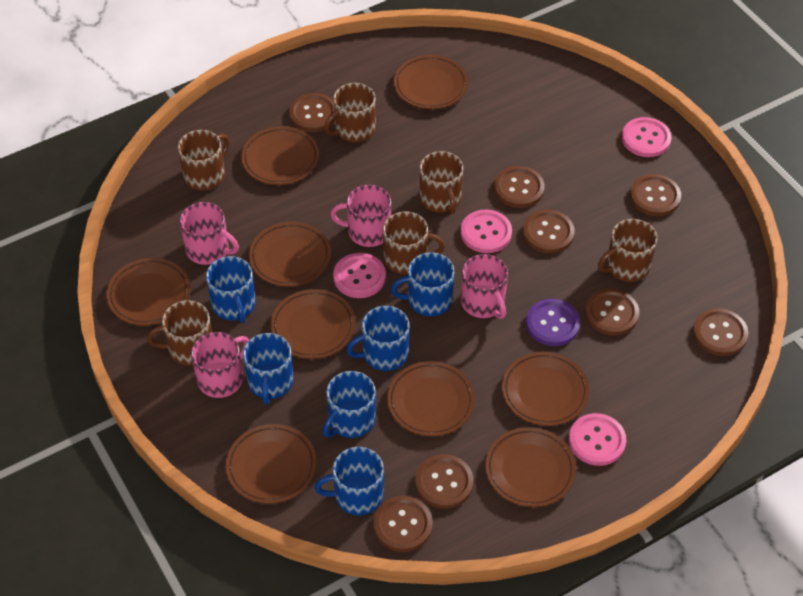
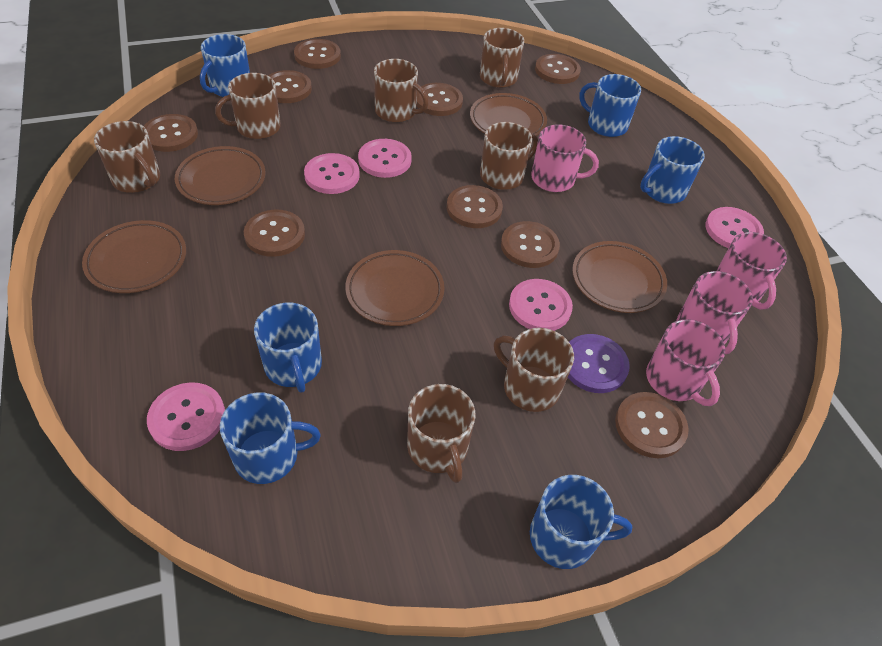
brown button: 8 -> 9
brown mug: 6 -> 7
brown plate: 9 -> 5
pink button: 4 -> 5

